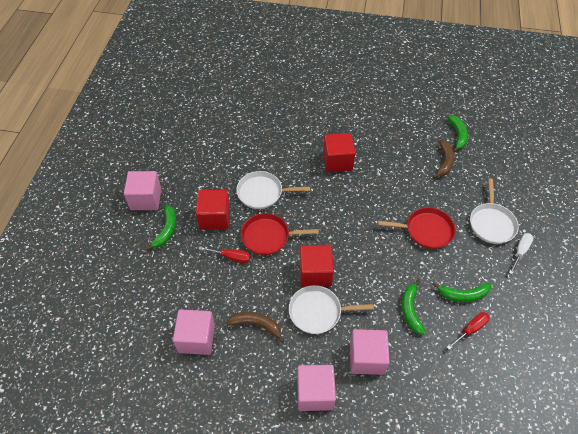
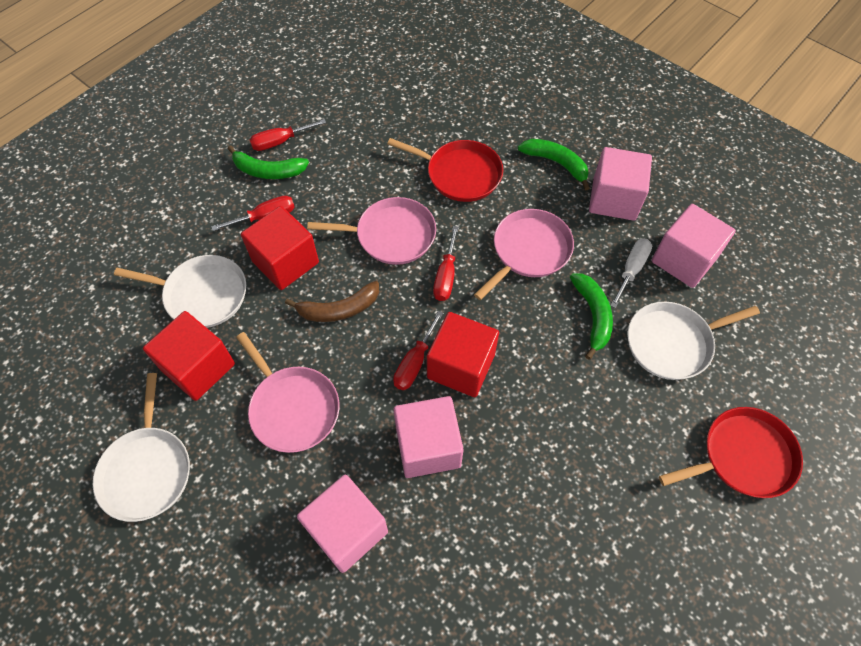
brown banana: 2 -> 1
green banana: 4 -> 3
pink pan: 0 -> 3
red screwdriver: 2 -> 4

